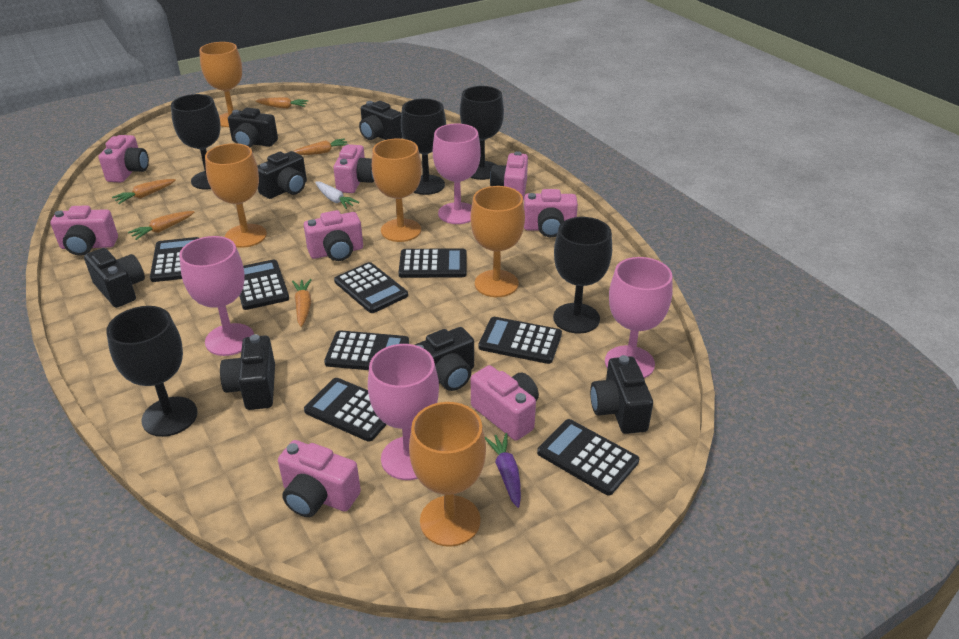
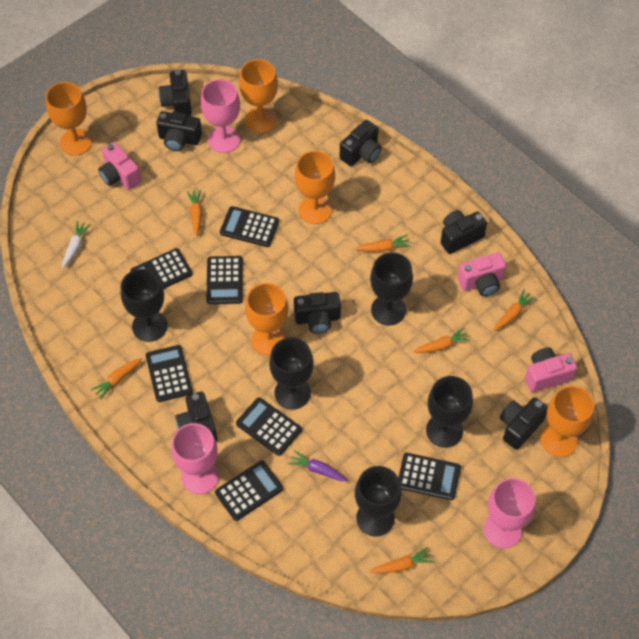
black calculator: 8 -> 7
orange carrot: 5 -> 6
pink camera: 8 -> 3
pink goblet: 4 -> 3

